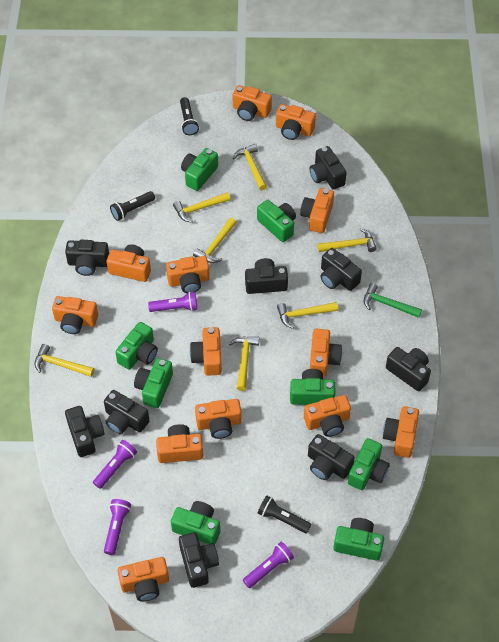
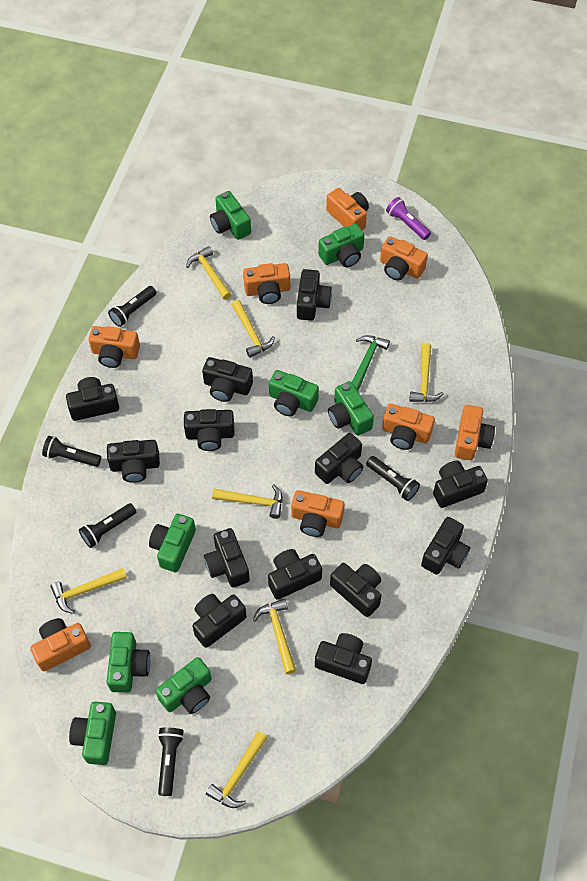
black camera: 9 -> 13
black flashlight: 3 -> 5
orange camera: 13 -> 8
purple flashlight: 4 -> 1

